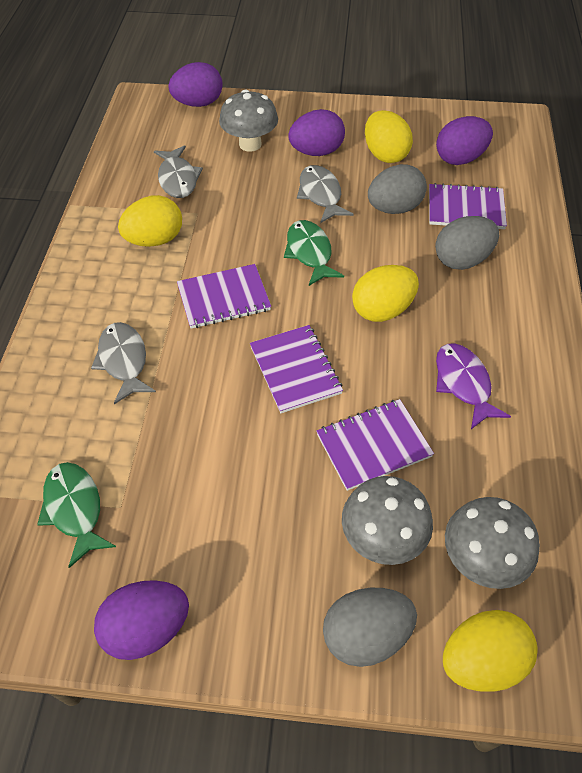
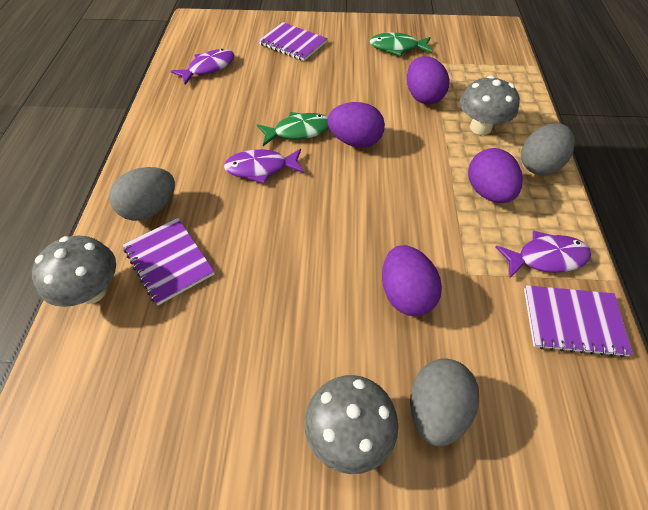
grey fish: 3 -> 0
purple fish: 1 -> 3
purple notebook: 4 -> 3
yellow egg: 4 -> 0

